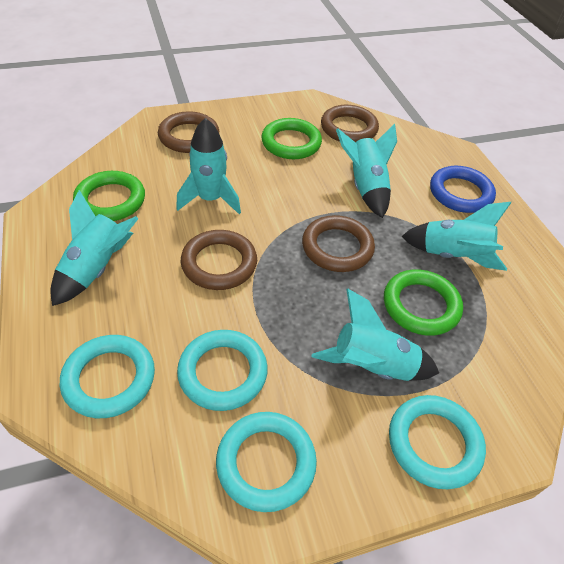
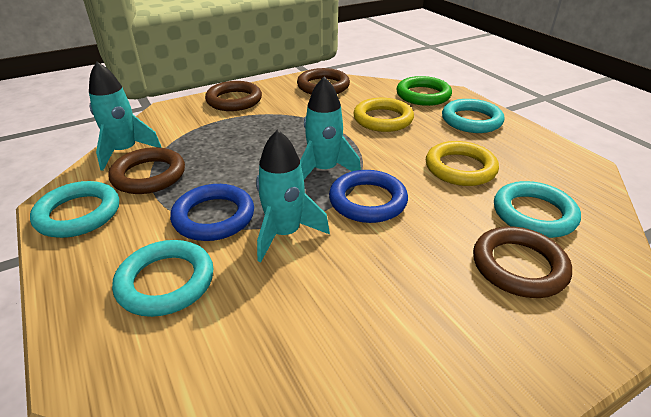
blue ring: 1 -> 2
green ring: 3 -> 1
turquoise rocket: 5 -> 3
yellow ring: 0 -> 2

